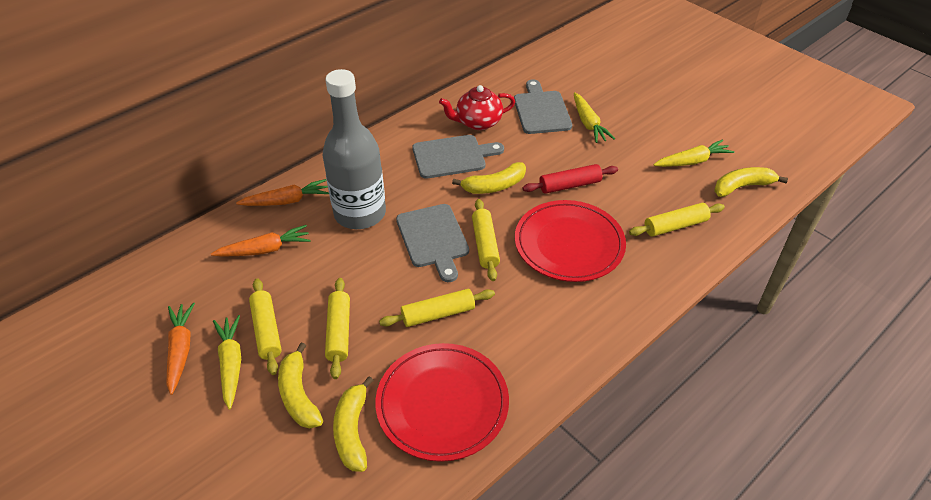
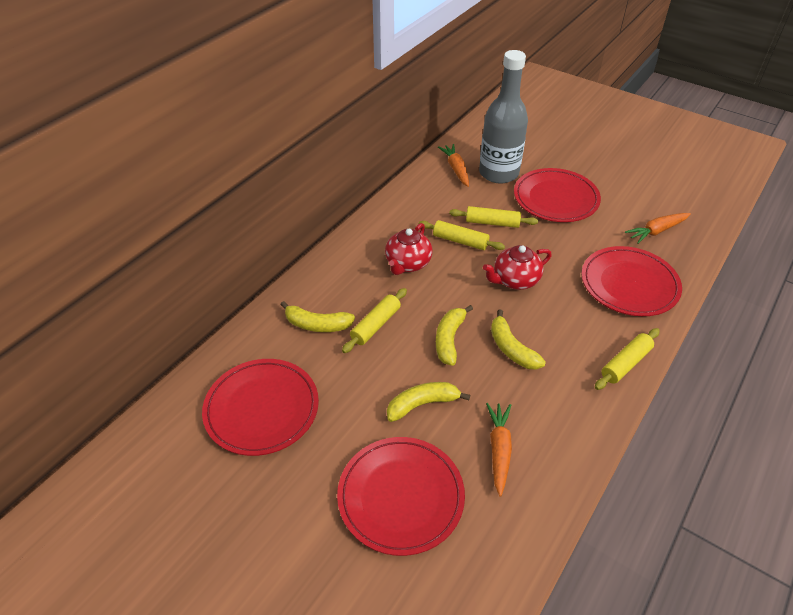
grey cutting board: 3 -> 0
red plate: 2 -> 4
red rolling pin: 1 -> 0
red teapot: 1 -> 2
yellow carrot: 3 -> 0
yellow rolling pin: 5 -> 4

